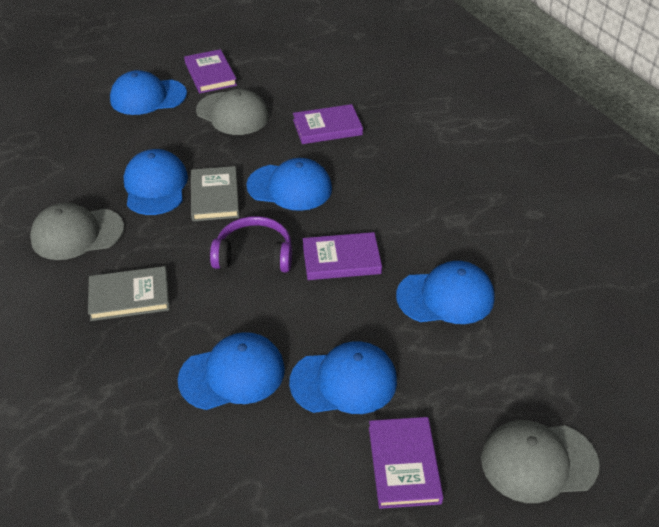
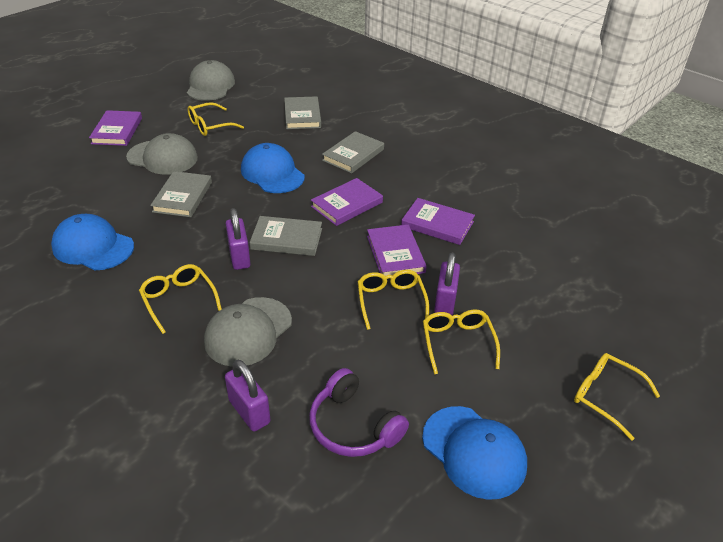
blue cap: 6 -> 3
grey book: 2 -> 4
purple padlock: 0 -> 3
yellow glasses: 0 -> 5

